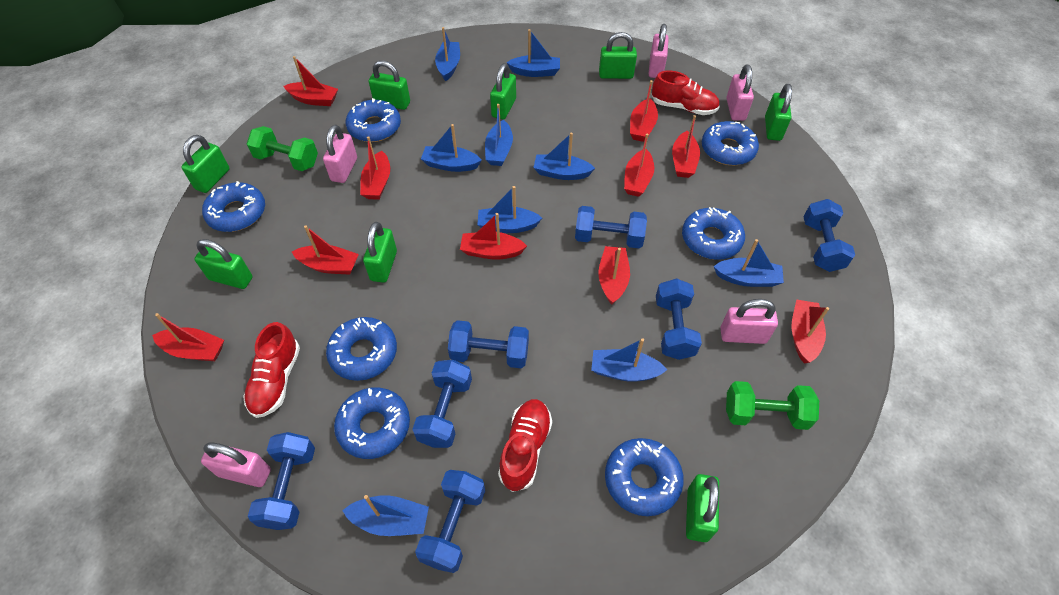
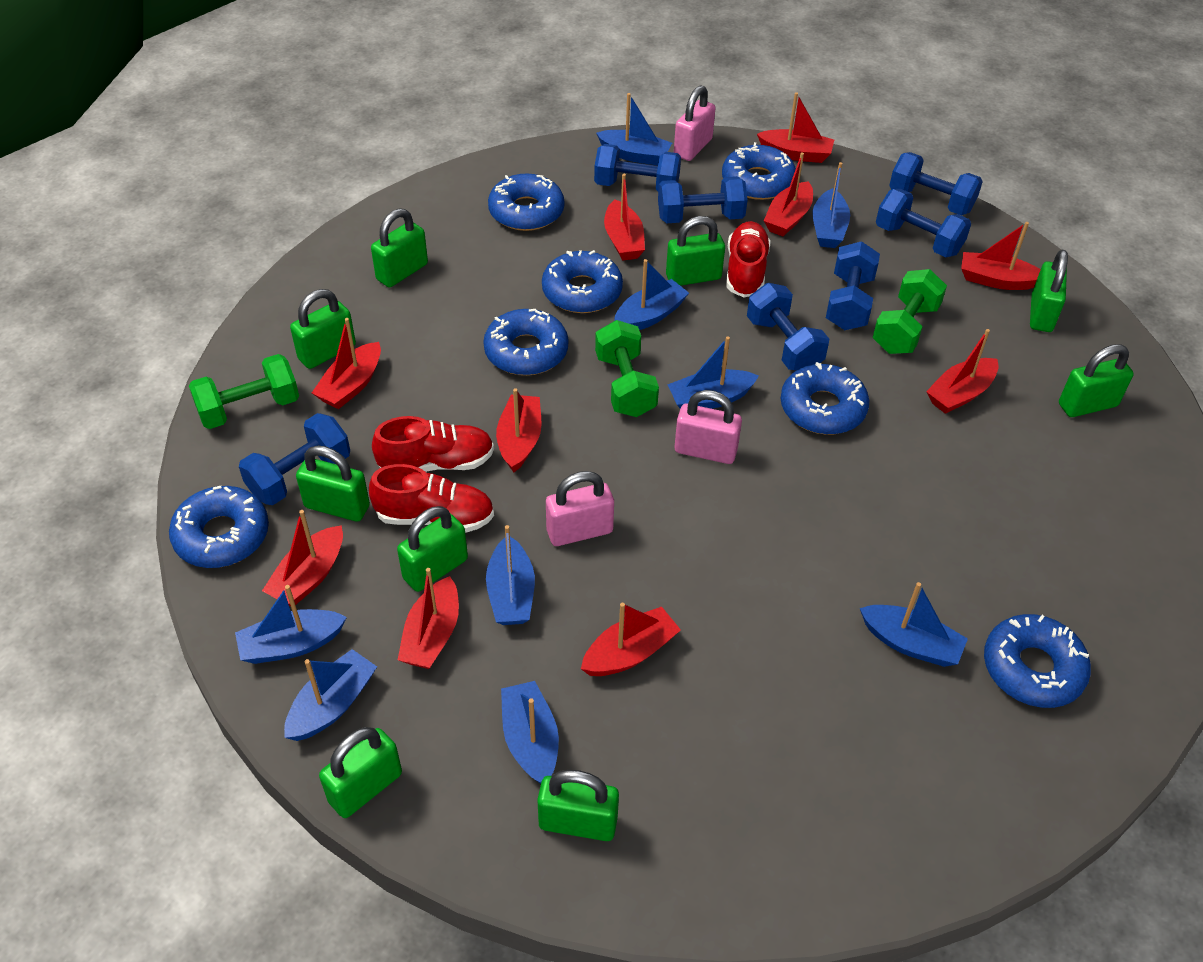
green dumbbell: 2 -> 3
green padlock: 8 -> 9
pink padlock: 5 -> 3

